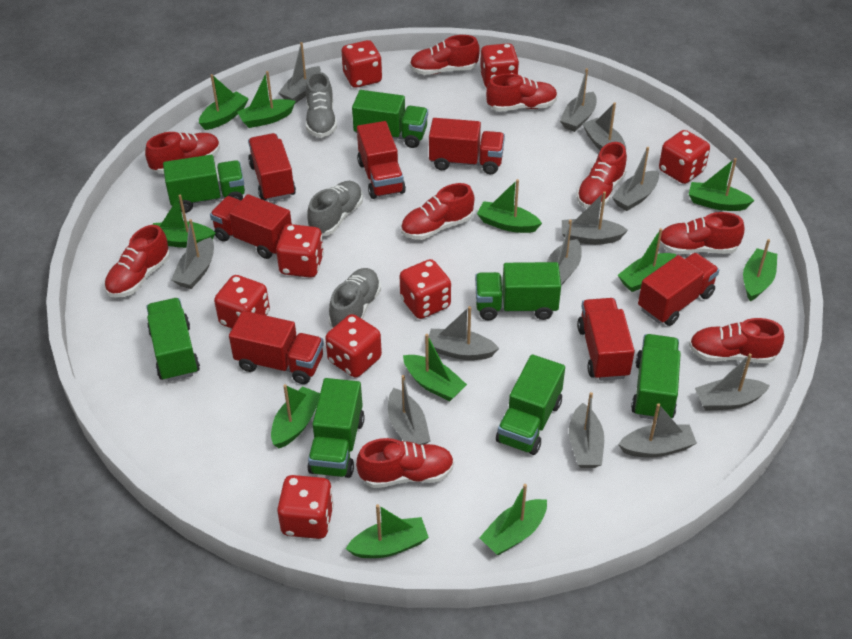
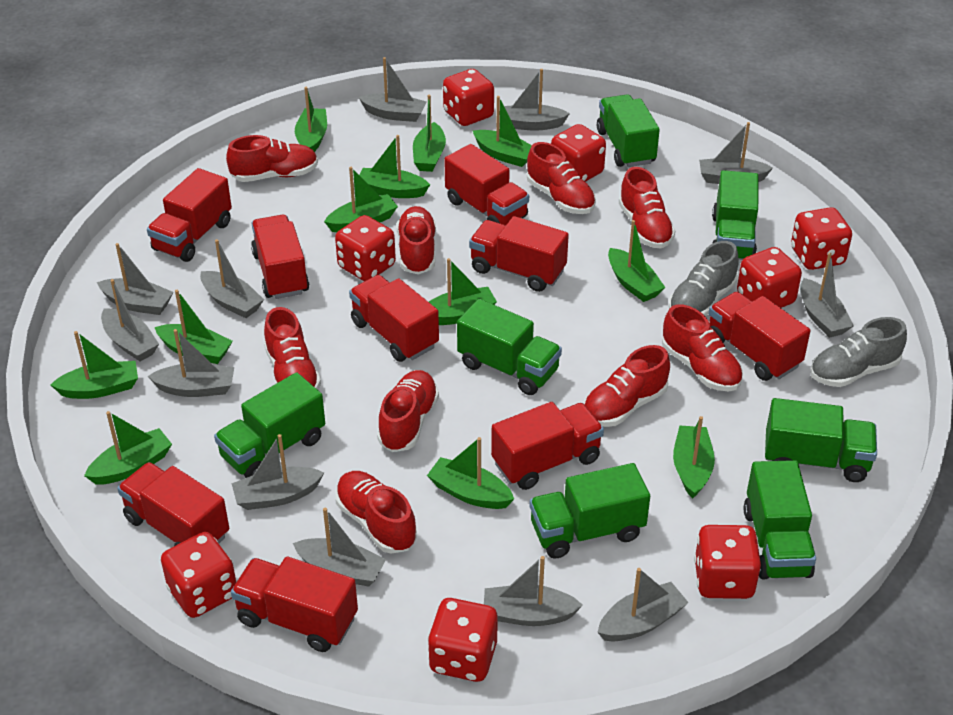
green boat: 11 -> 12
grey shoe: 3 -> 2
red truck: 7 -> 9

